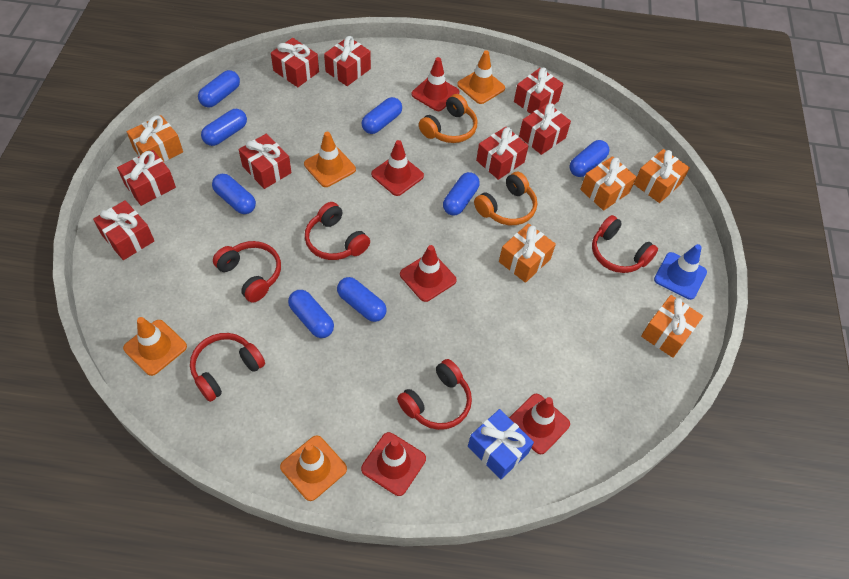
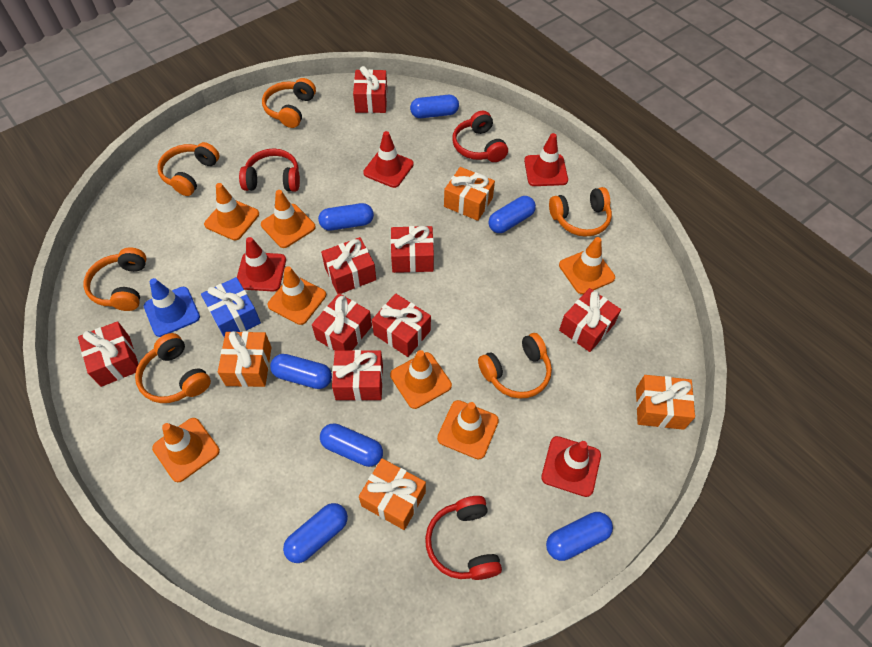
blue capsule: 8 -> 7
orange gift: 5 -> 4
orange headphones: 2 -> 6
orange traffic cone: 4 -> 7
red headphones: 5 -> 3
red traffic cone: 5 -> 4

